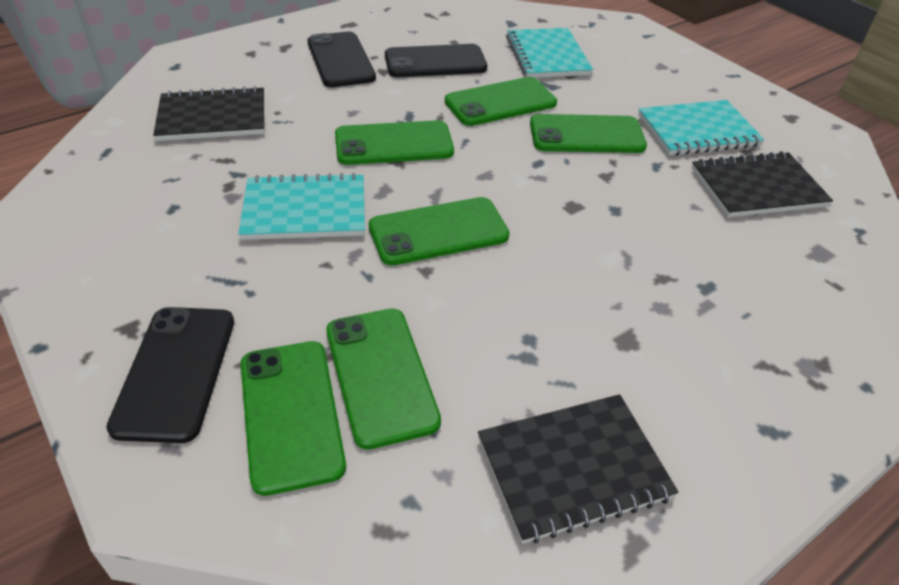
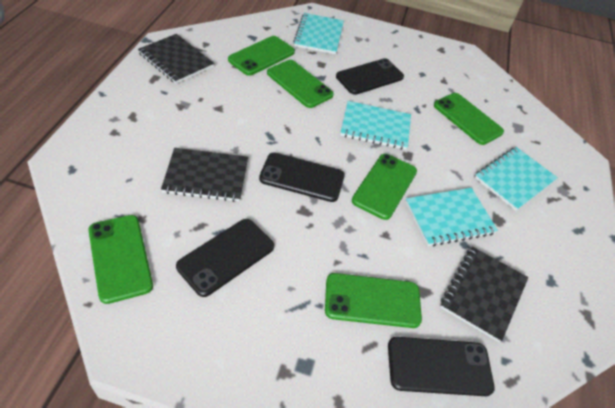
black phone: 3 -> 4
turquoise notebook: 3 -> 4

